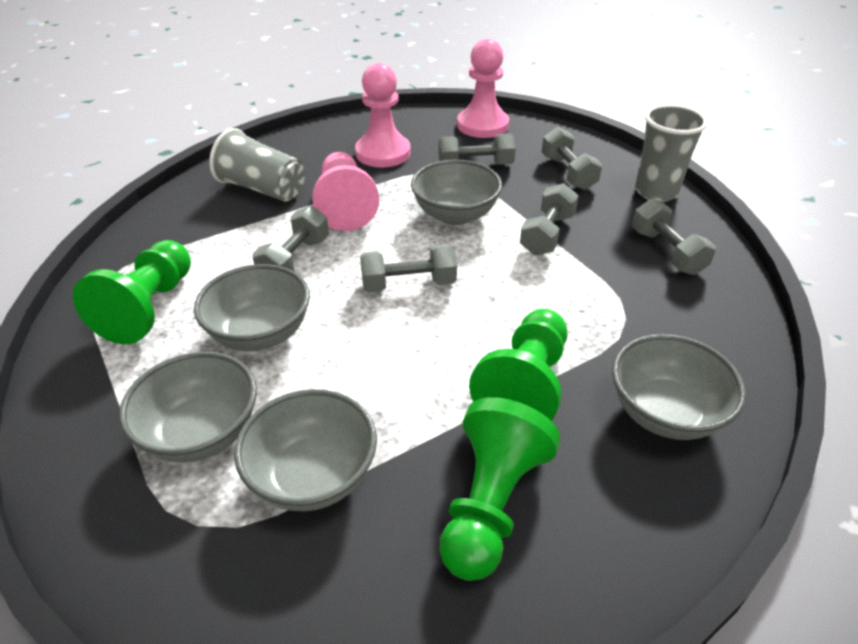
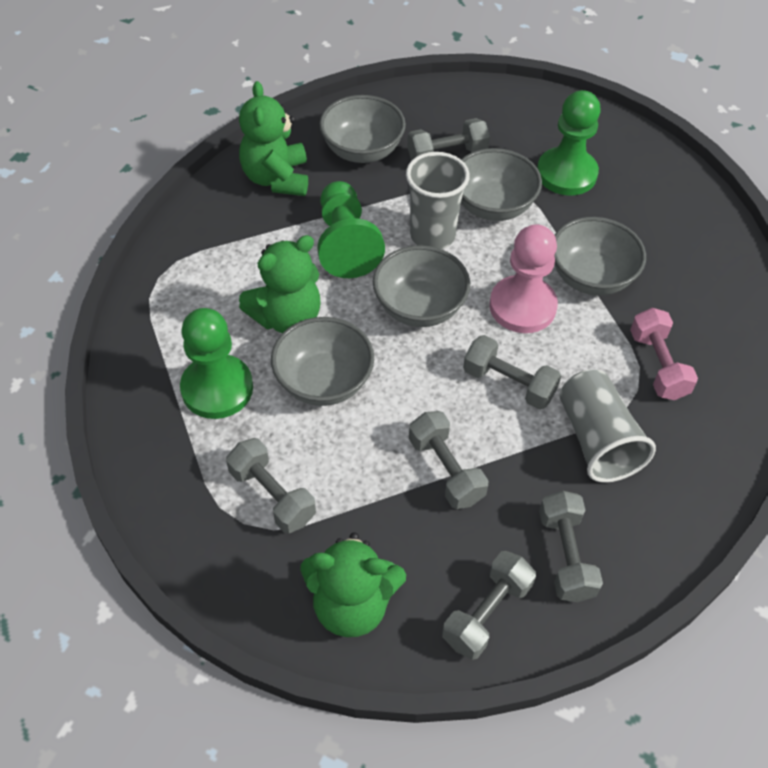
green teddy bear: 0 -> 3
pink dumbbell: 0 -> 1
pink pawn: 3 -> 1

